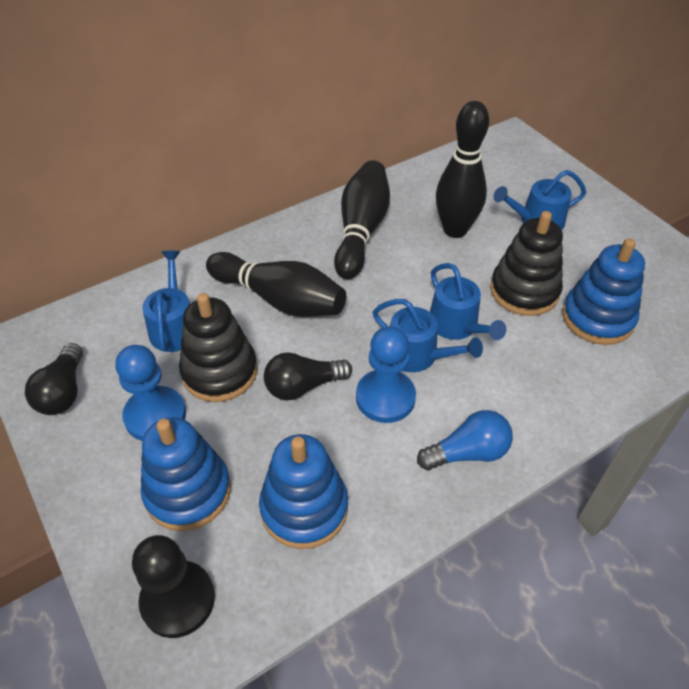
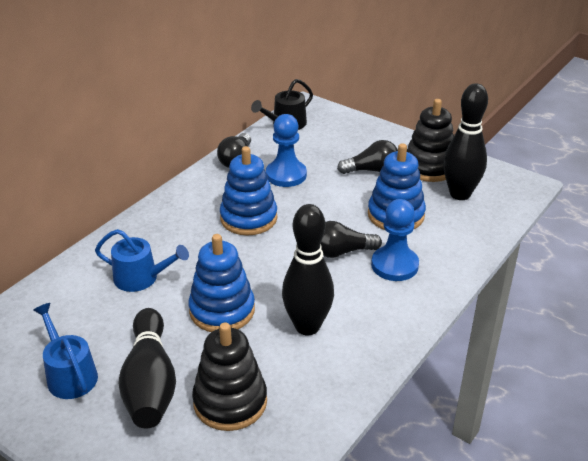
black light bulb: 2 -> 3
black pawn: 1 -> 0
black watering can: 0 -> 1
blue light bulb: 1 -> 0
blue watering can: 4 -> 2

